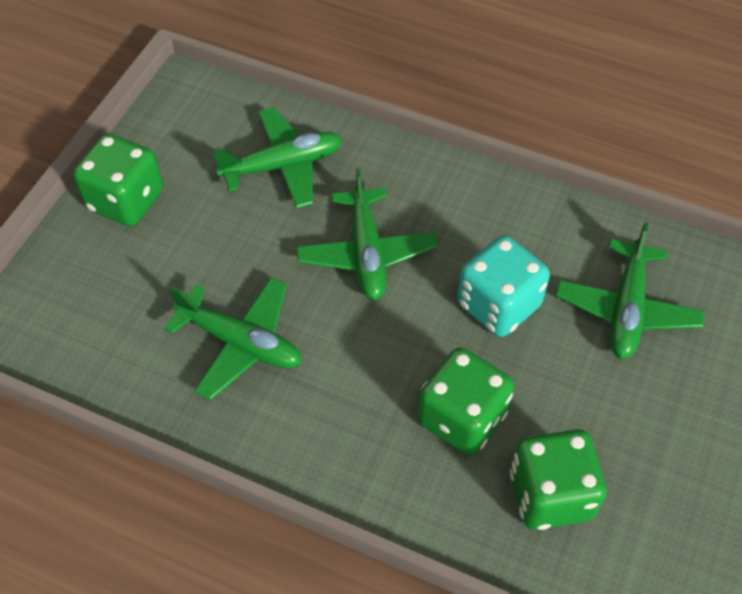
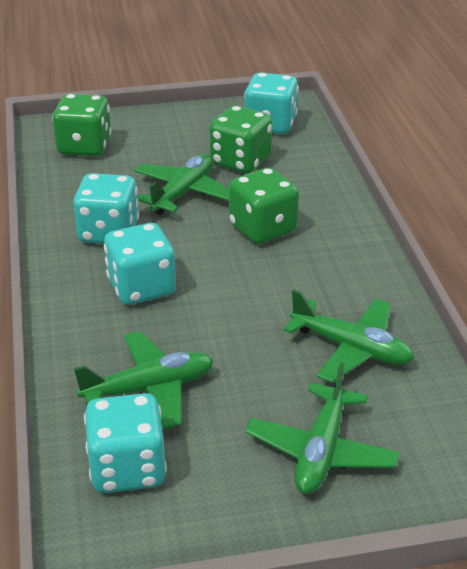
turquoise dice: 1 -> 4

